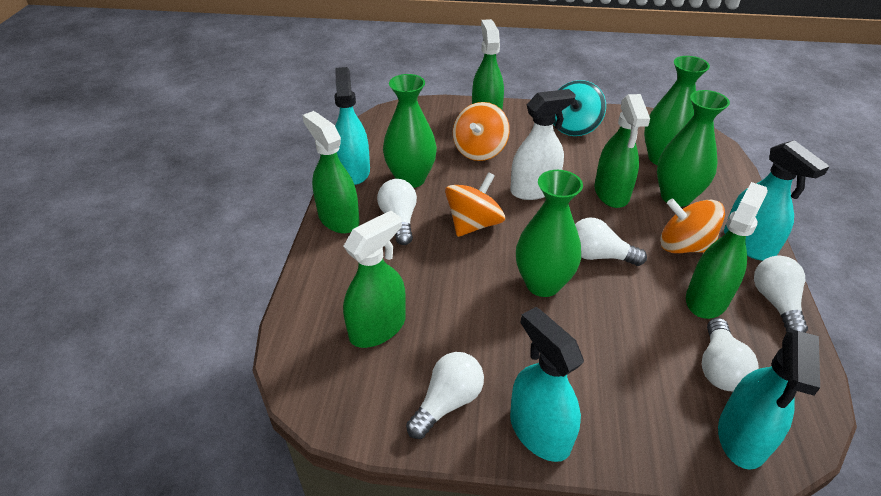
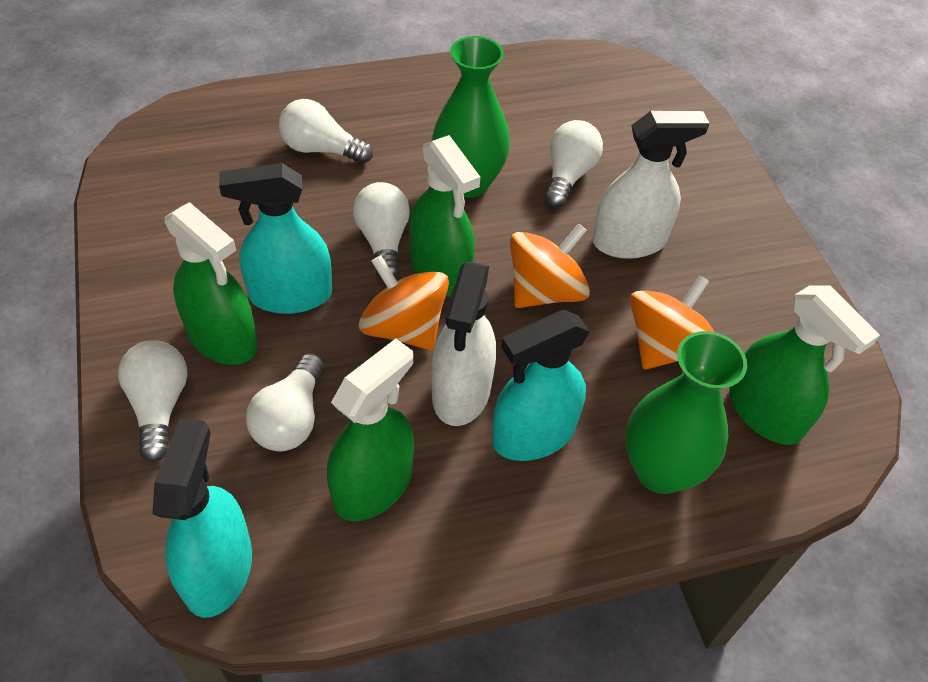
green spray bottle: 5 -> 4
green vase: 4 -> 2
turquoise spinning top: 1 -> 0
turquoise spray bottle: 4 -> 3
white spray bottle: 1 -> 2

